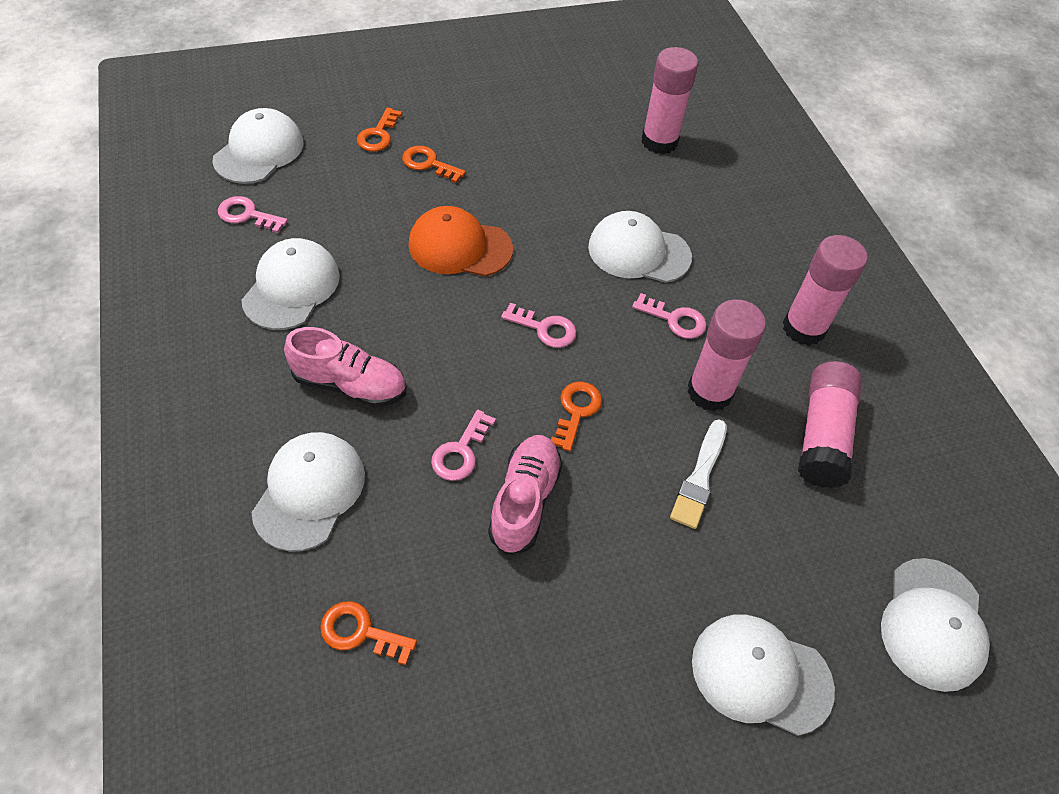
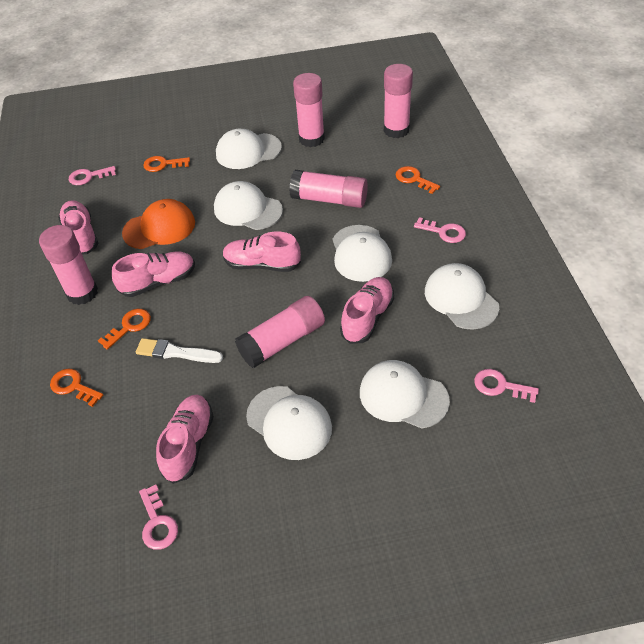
pink glue stick: 4 -> 5
pink shoe: 2 -> 5

